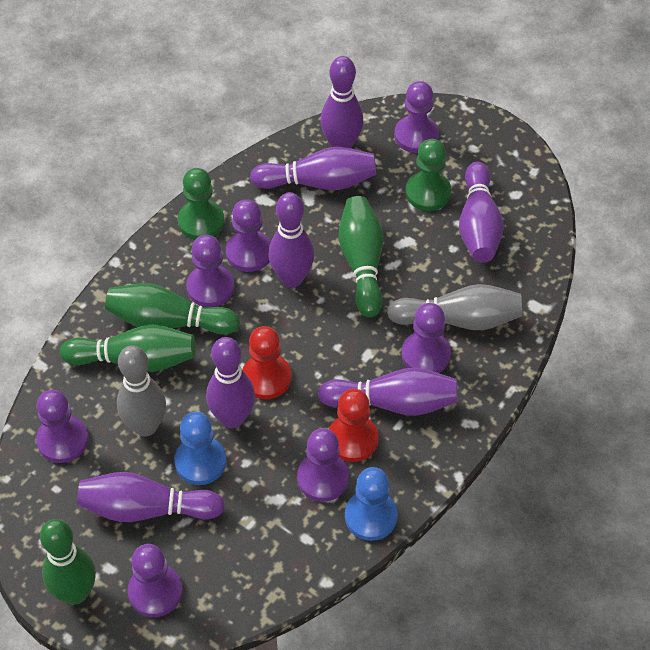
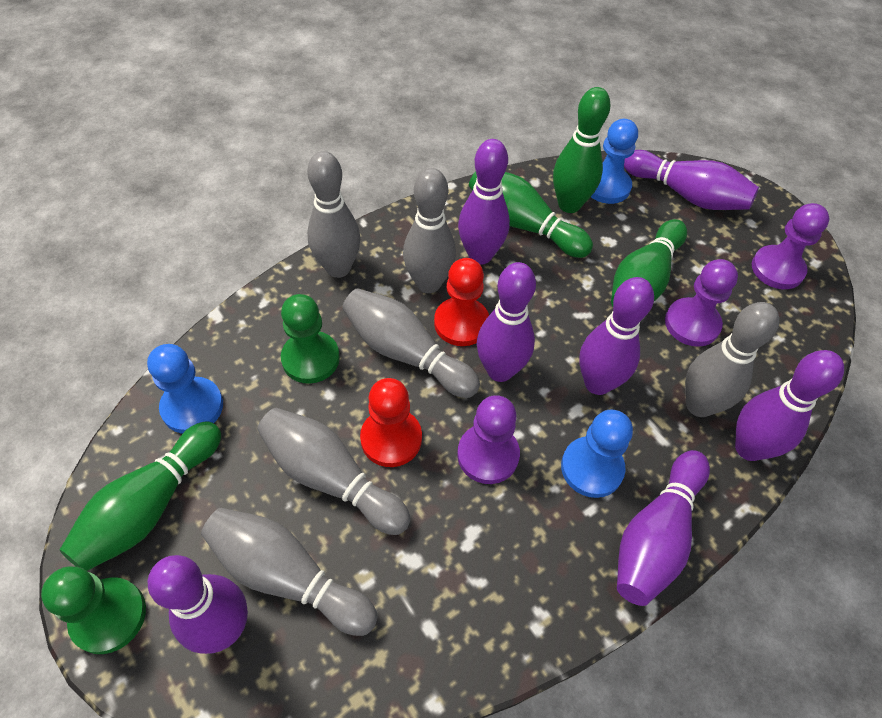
blue pawn: 2 -> 3
grey bowling pin: 2 -> 6
purple pawn: 7 -> 3

